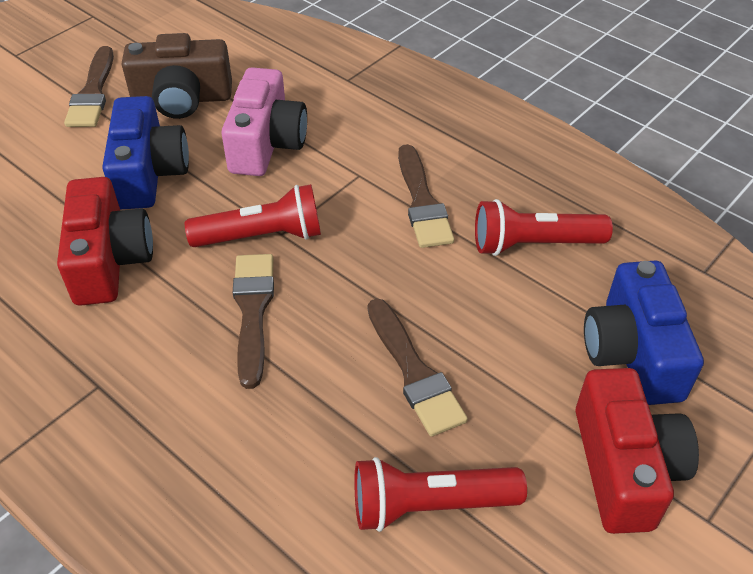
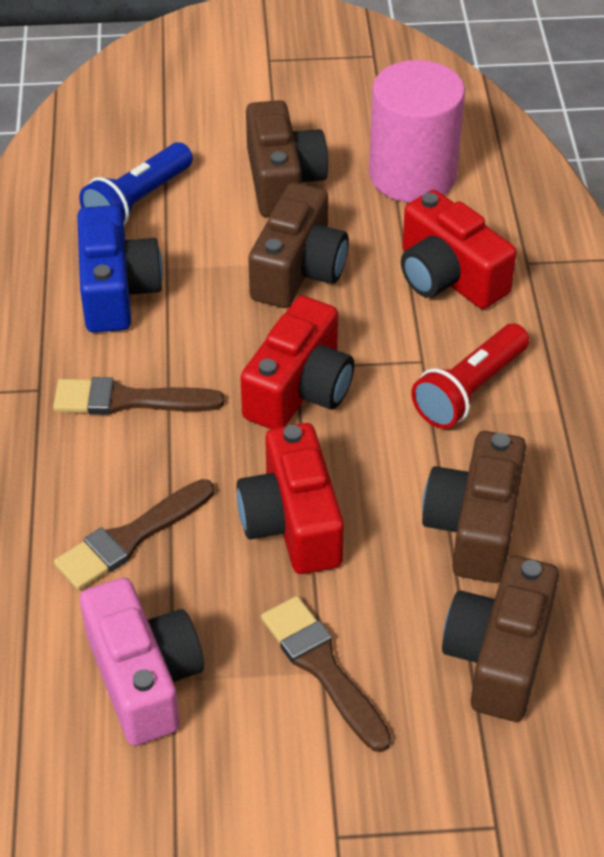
blue camera: 2 -> 1
blue flashlight: 0 -> 1
brown brush: 4 -> 3
brown camera: 1 -> 4
pink cylinder: 0 -> 1
red camera: 2 -> 3
red flashlight: 3 -> 1

